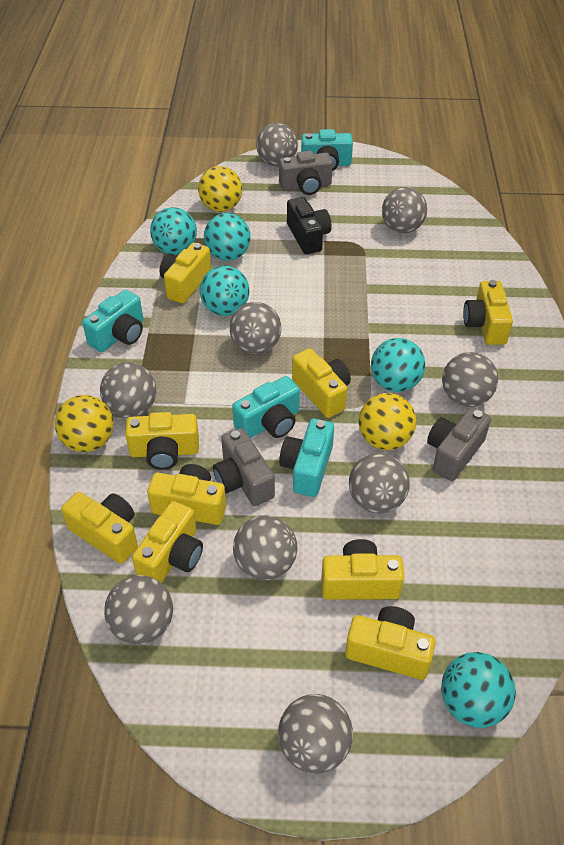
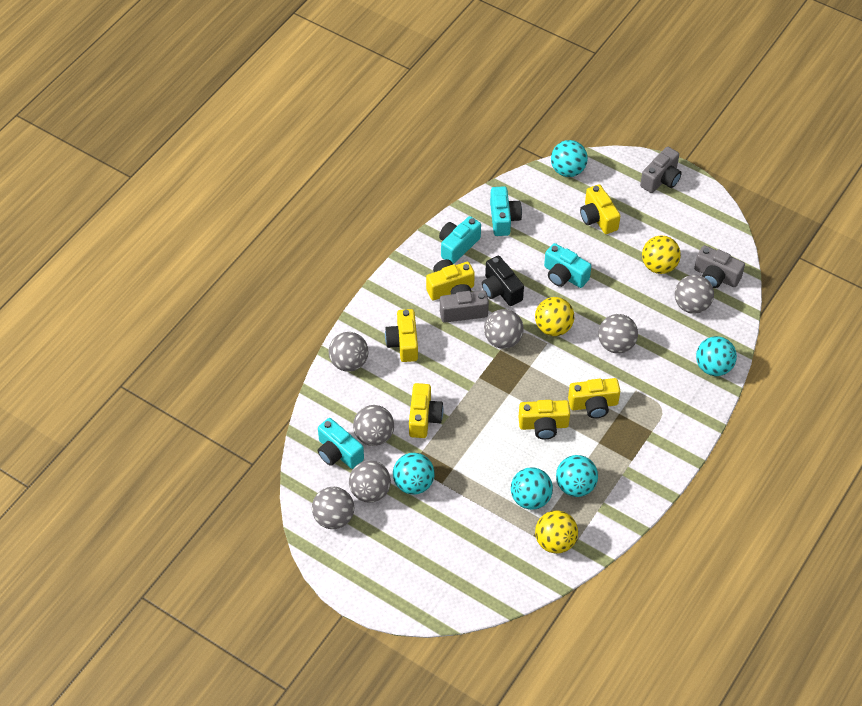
grey ball: 9 -> 7
yellow camera: 9 -> 6

